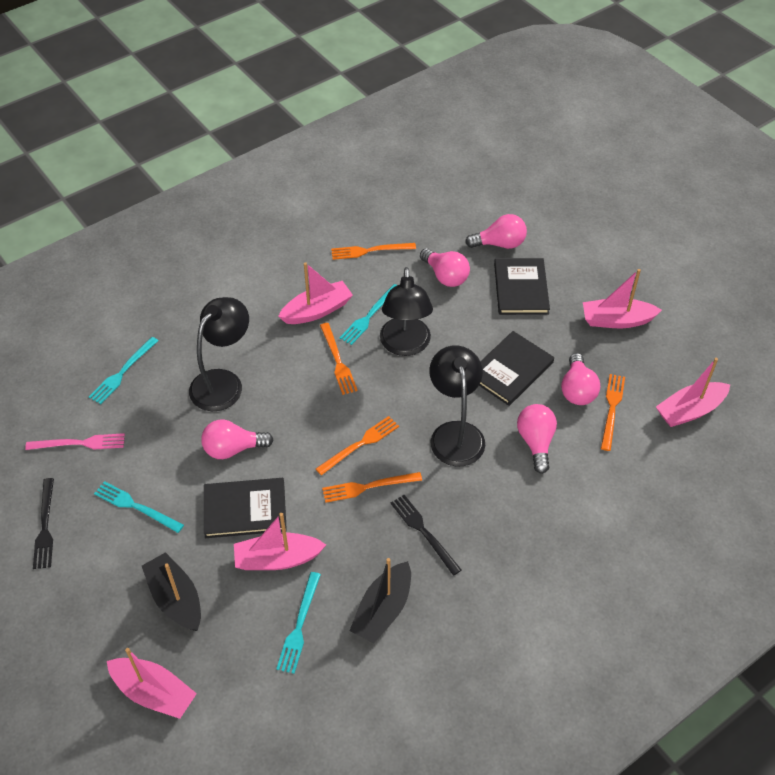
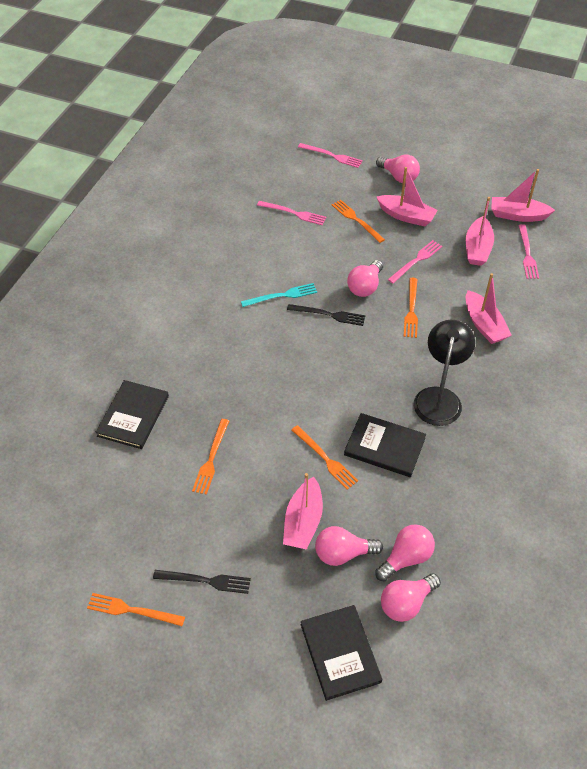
black boat: 2 -> 0
black lamp: 3 -> 1
pink fork: 1 -> 4
turquoise fork: 4 -> 1

